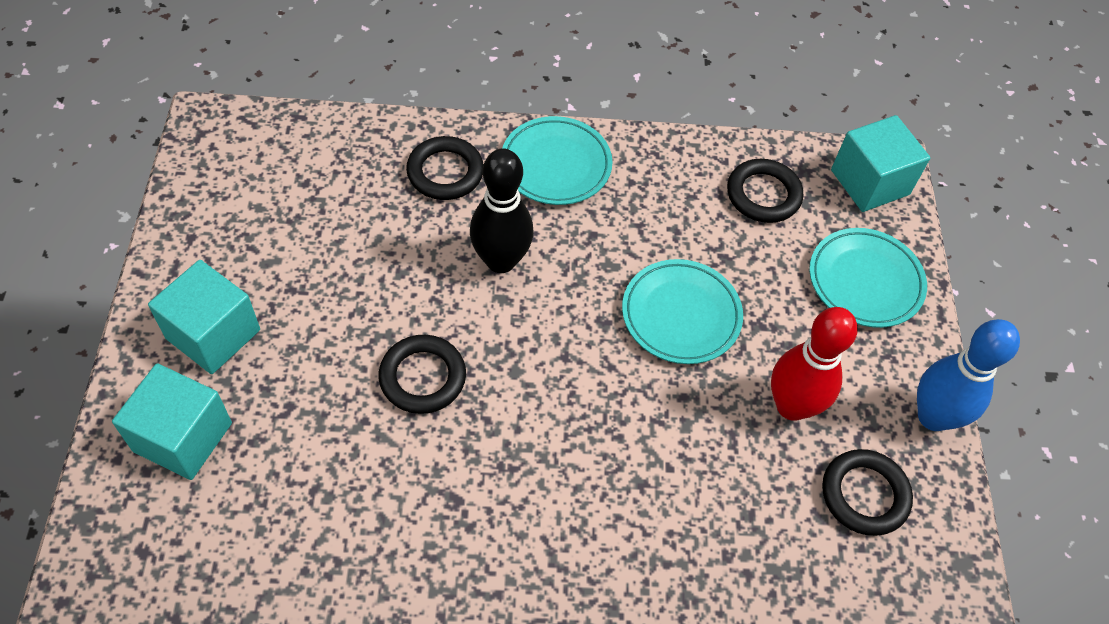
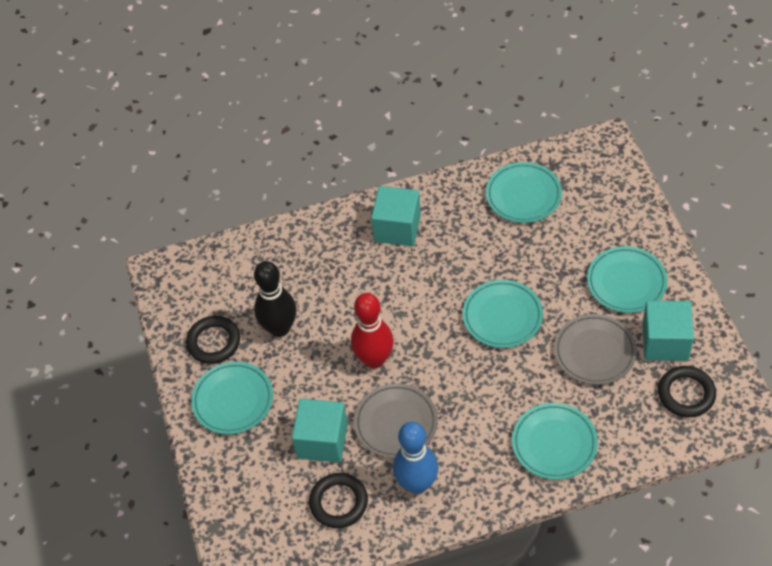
black ring: 4 -> 3
grey plate: 0 -> 2
turquoise plate: 3 -> 5

